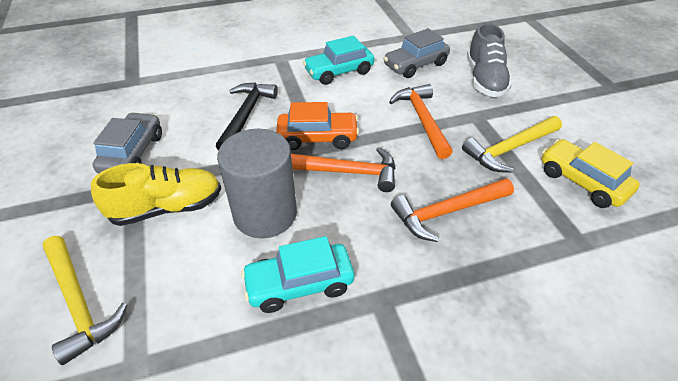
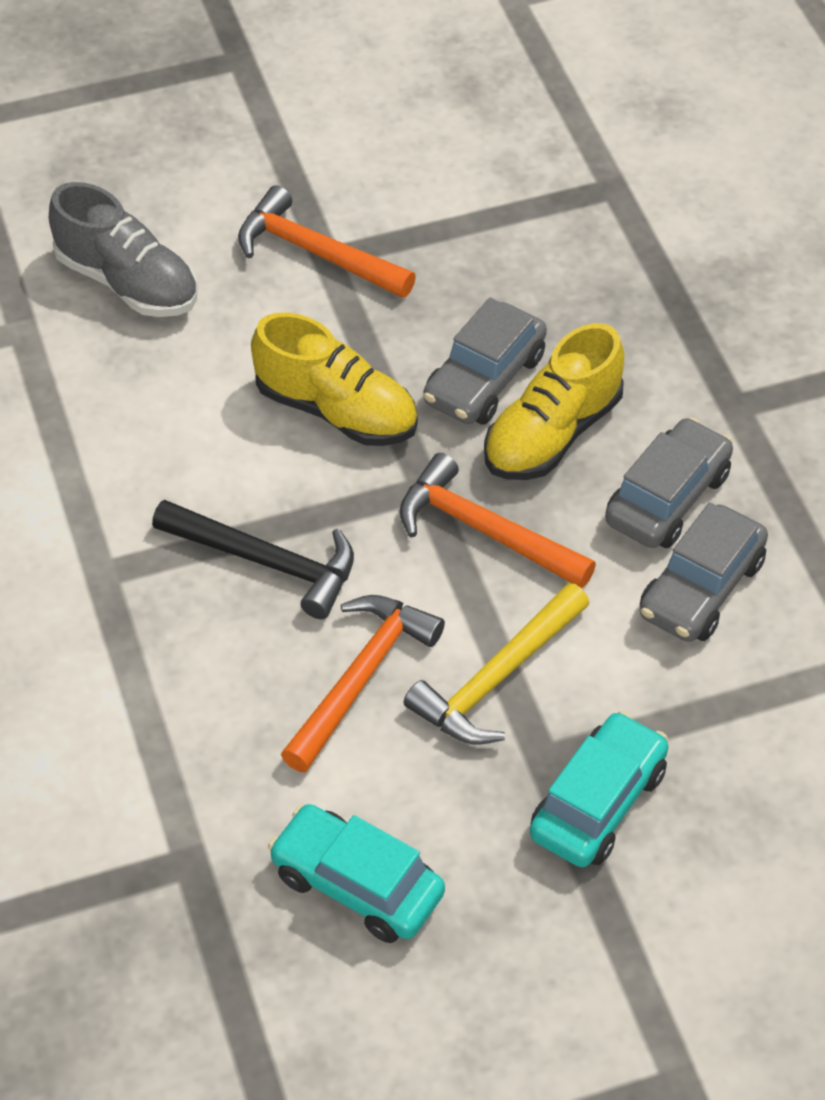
grey car: 2 -> 3
grey cylinder: 1 -> 0
orange car: 1 -> 0
yellow car: 1 -> 0
yellow hammer: 2 -> 1
yellow shoe: 1 -> 2

